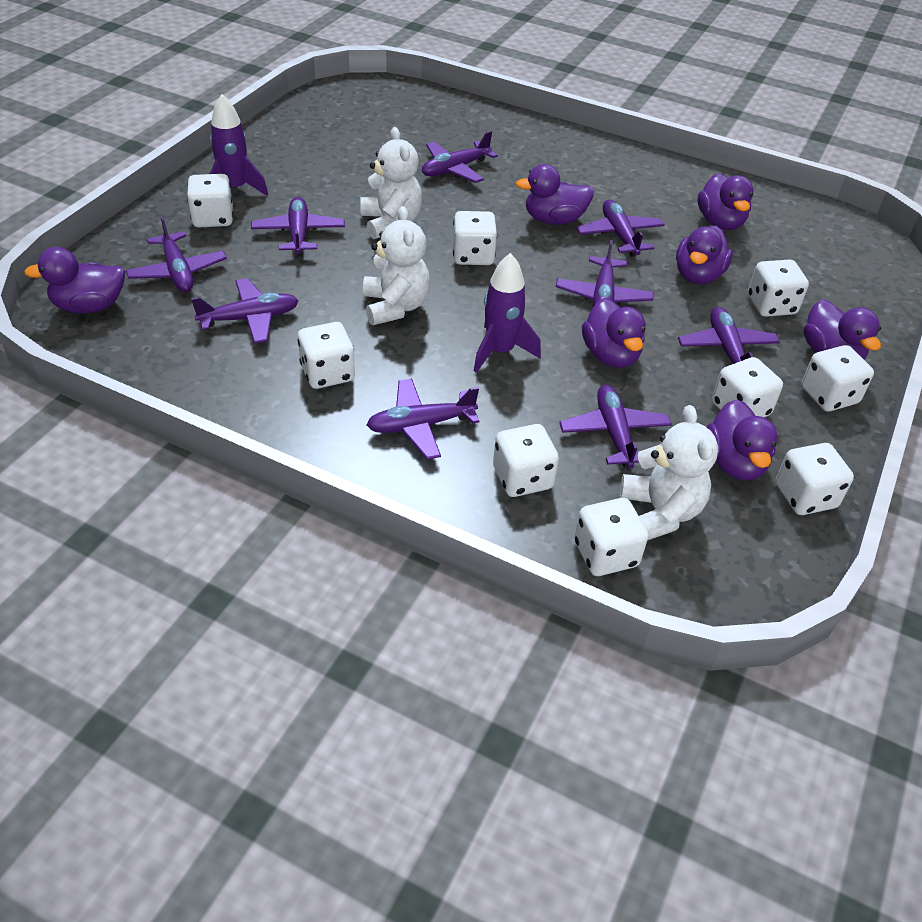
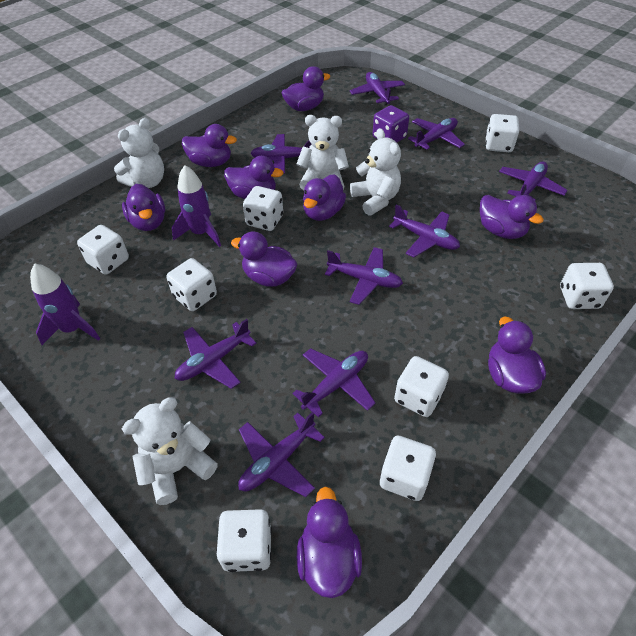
purple dice: 0 -> 1
purple duck: 7 -> 9
white dice: 9 -> 8
white teddy bear: 3 -> 4

